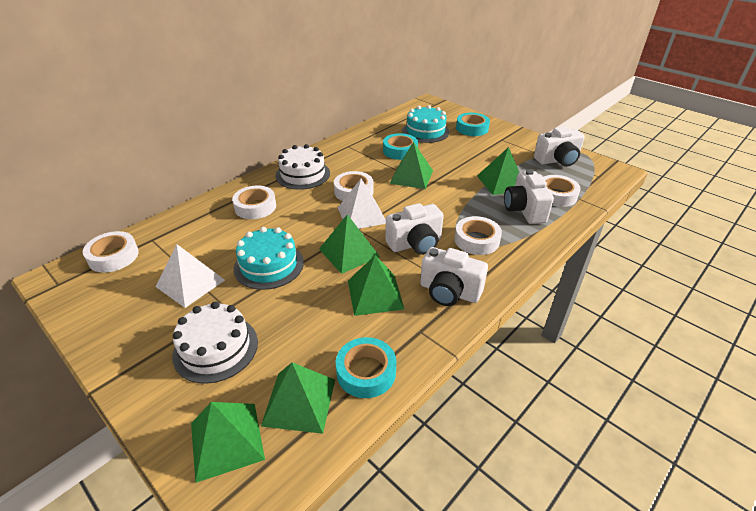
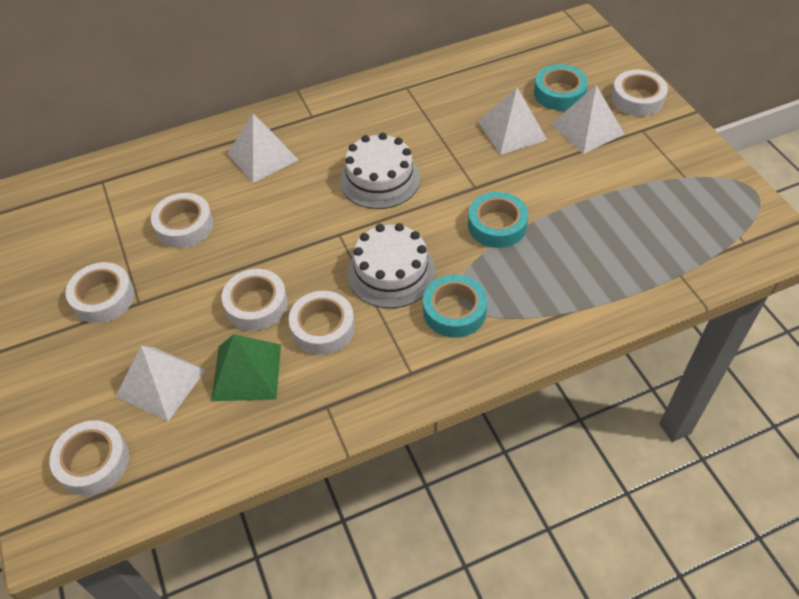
green pyramid: 6 -> 1
turquoise cake: 2 -> 0
white camera: 4 -> 0
white pyramid: 2 -> 4
white tape: 5 -> 6

